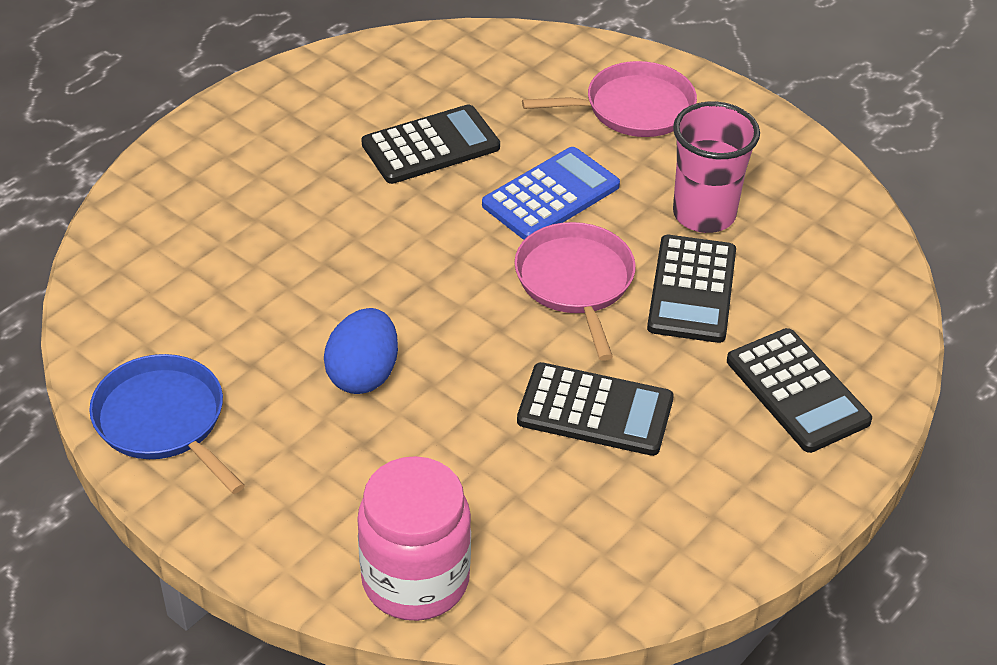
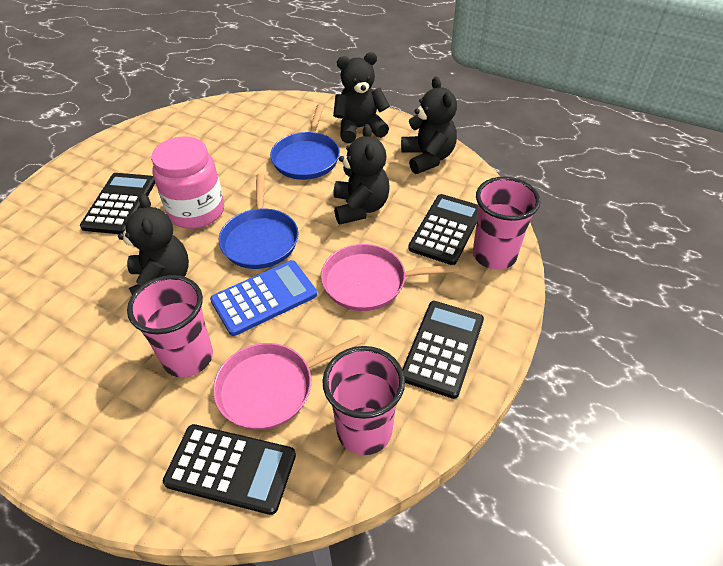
black teddy bear: 0 -> 4
blue egg: 1 -> 0
blue pan: 1 -> 2
pink cup: 1 -> 3

